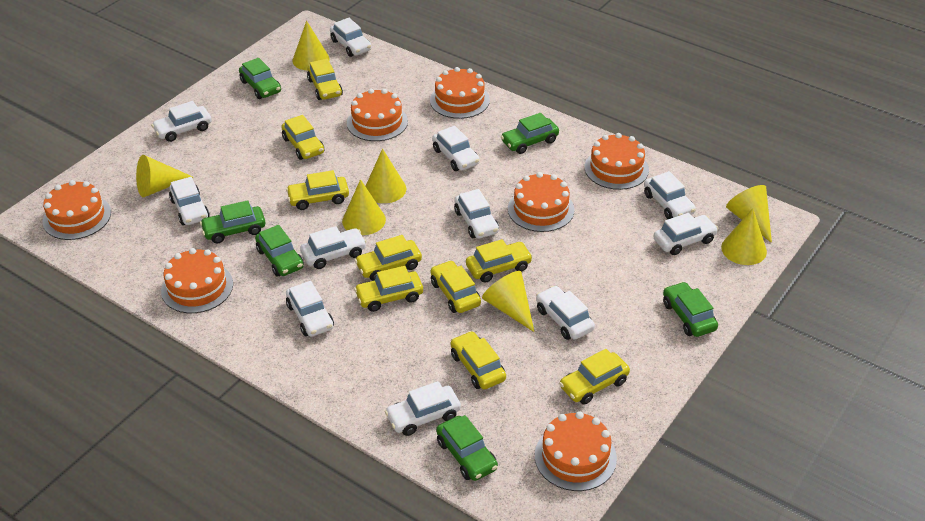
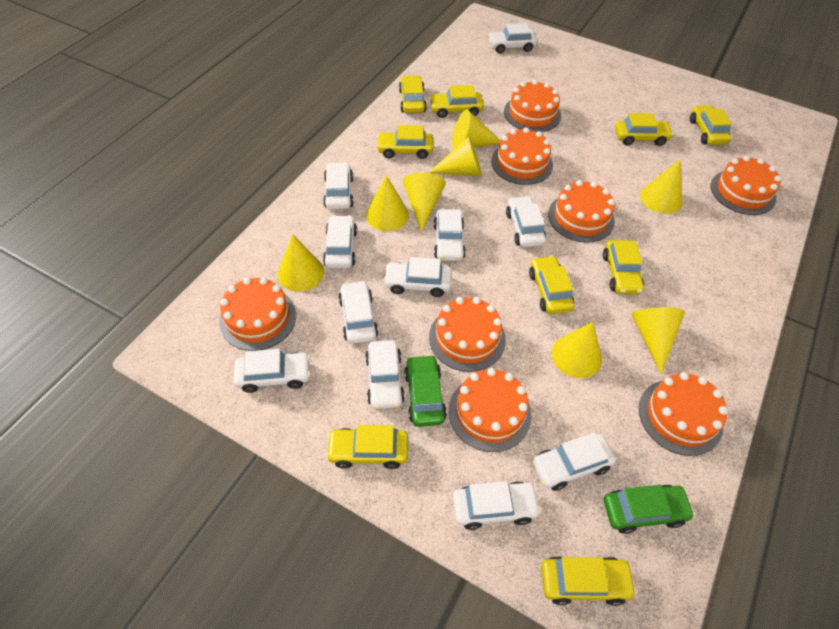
green car: 6 -> 2
orange cake: 7 -> 8
yellow cone: 7 -> 8

